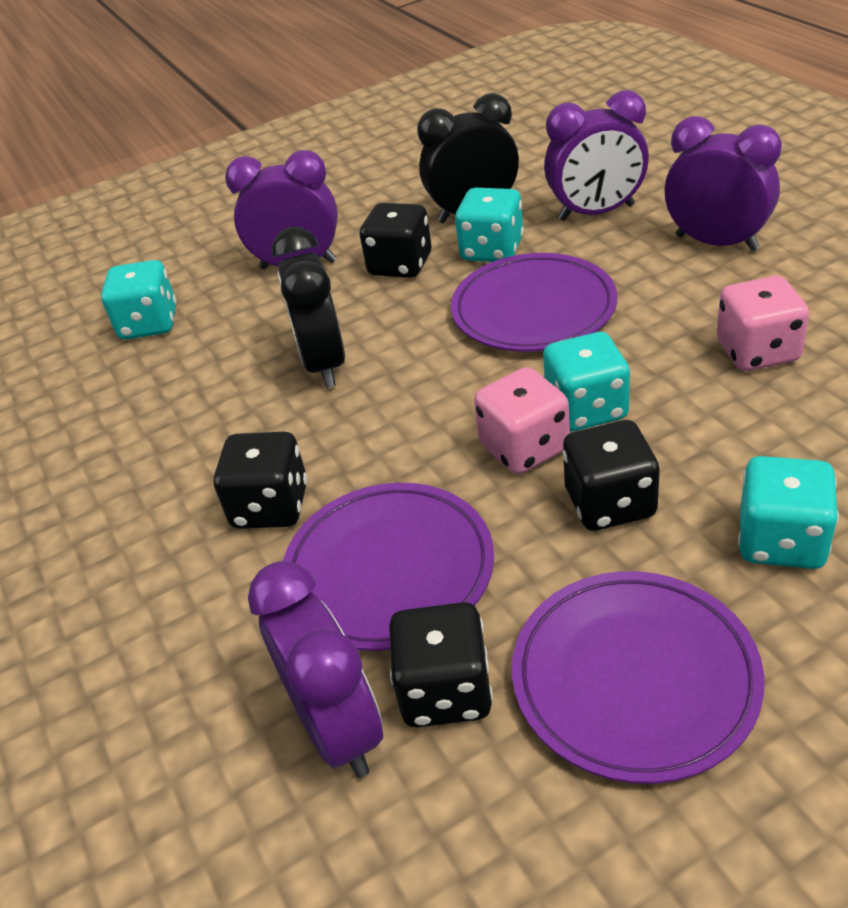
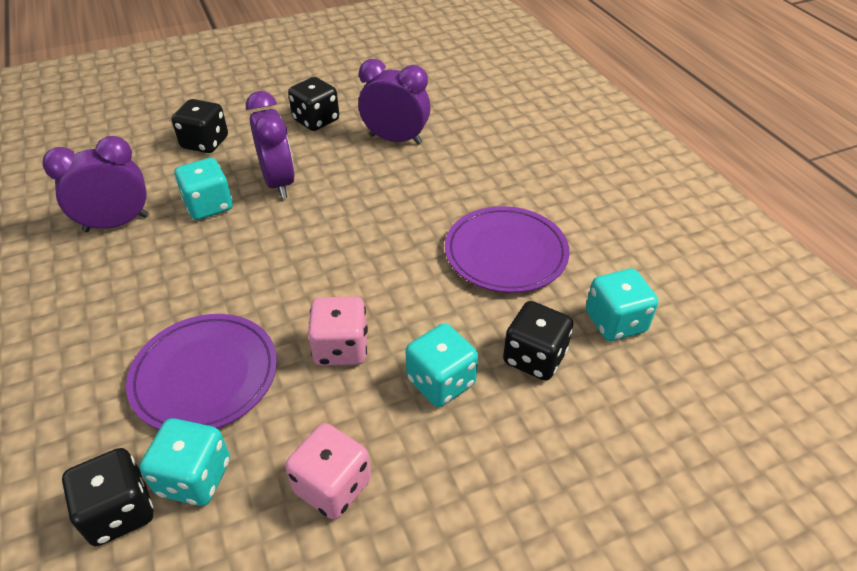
black clock: 2 -> 0
purple clock: 4 -> 3
purple plate: 3 -> 2

